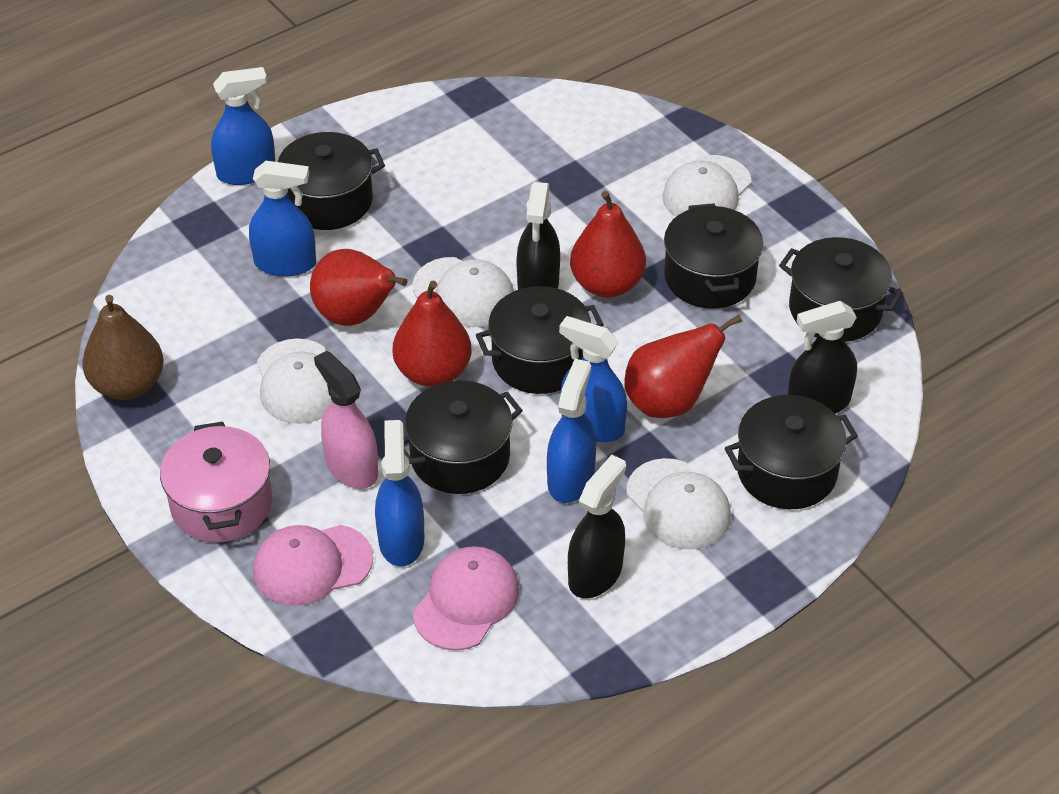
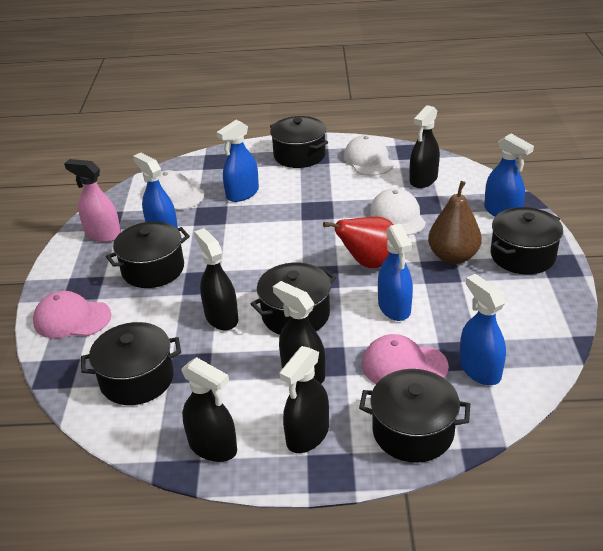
black spray bottle: 3 -> 5
pink pot: 1 -> 0
red pear: 4 -> 1
white cap: 4 -> 3

